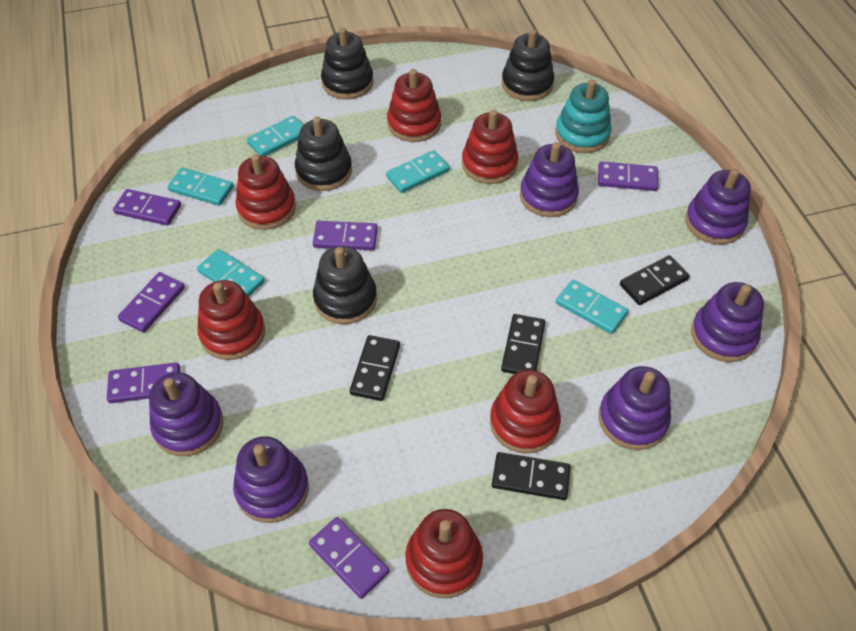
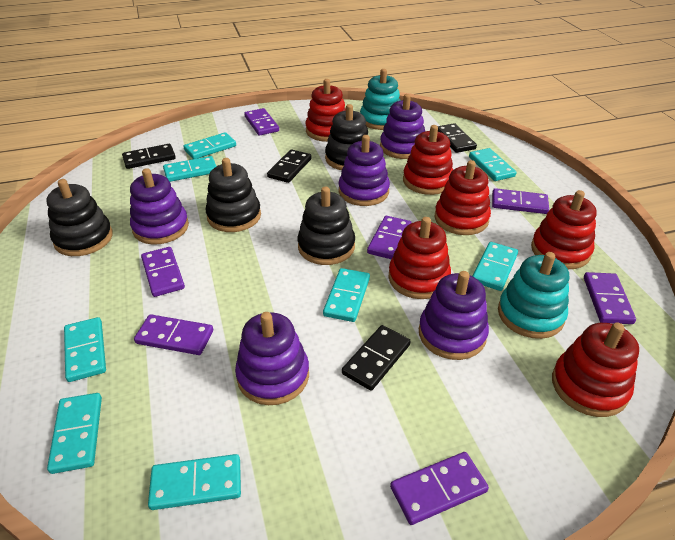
purple domino: 6 -> 7
purple stacking toy: 6 -> 5
turquoise domino: 5 -> 8
turquoise stacking toy: 1 -> 2

